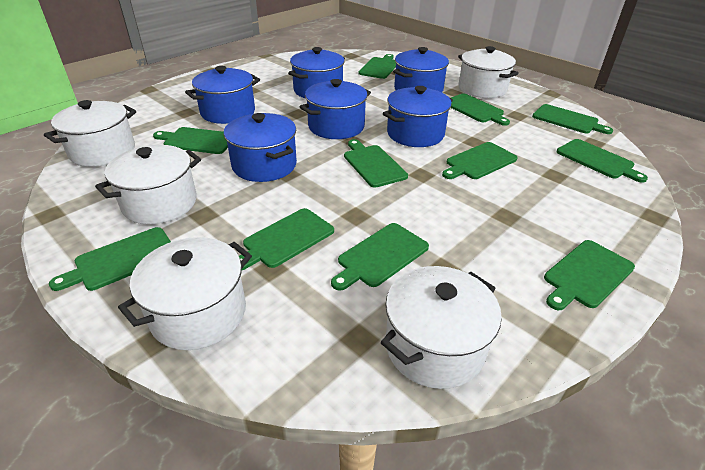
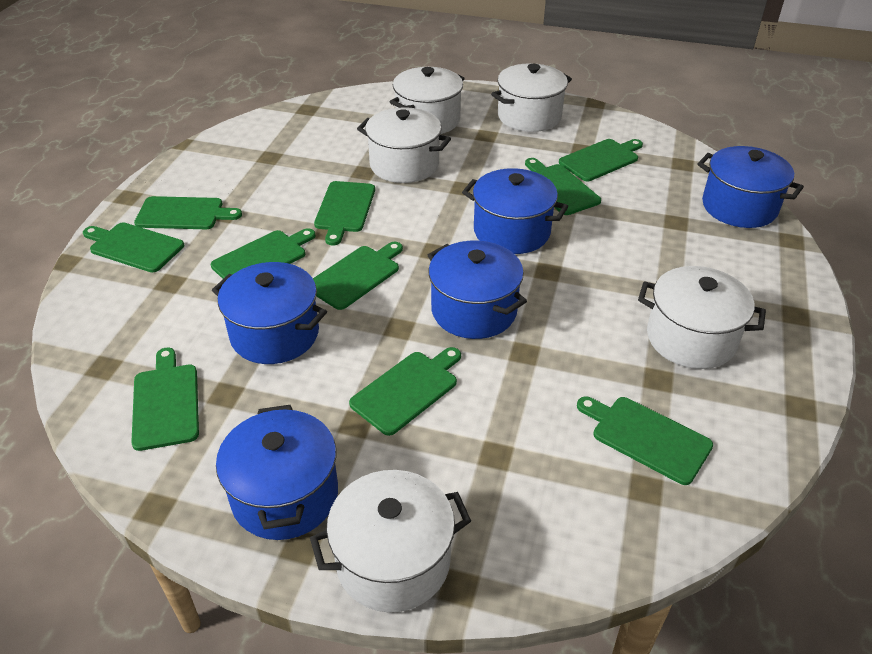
blue pot: 6 -> 5
green cutting board: 11 -> 10

